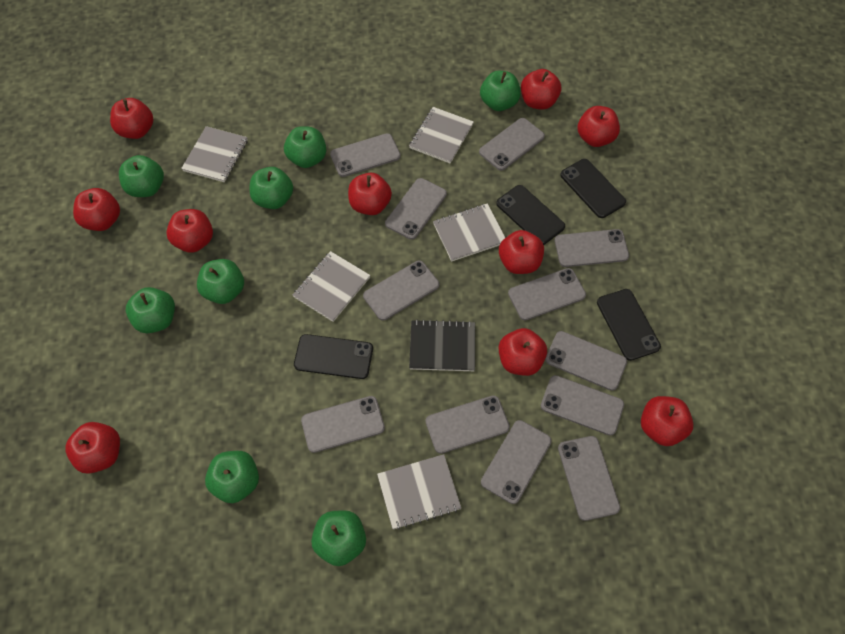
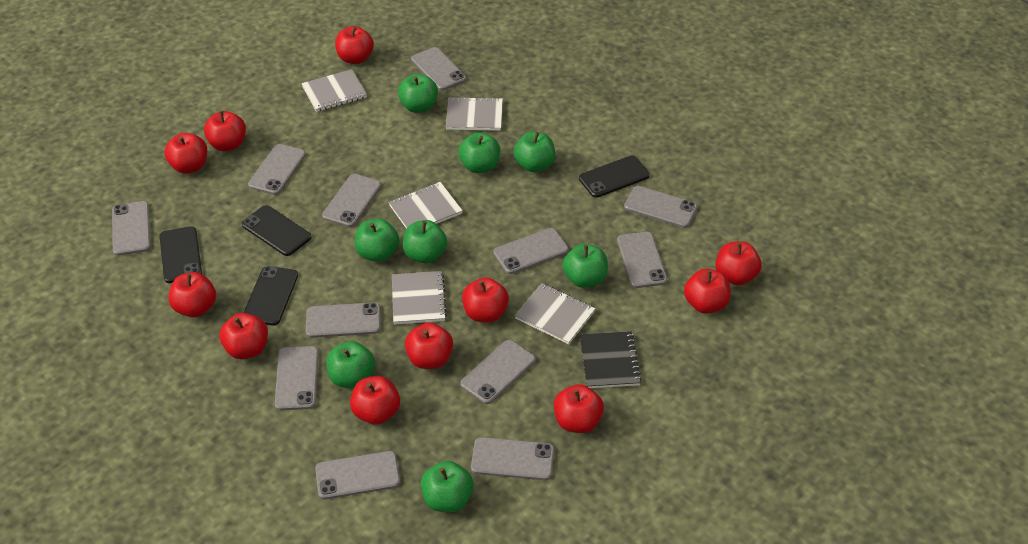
red apple: 10 -> 11

